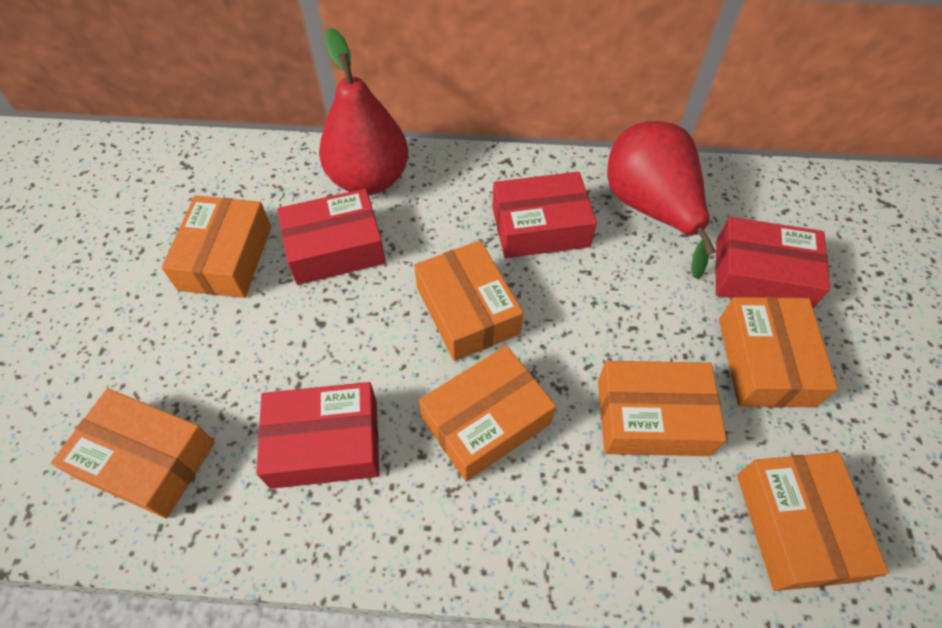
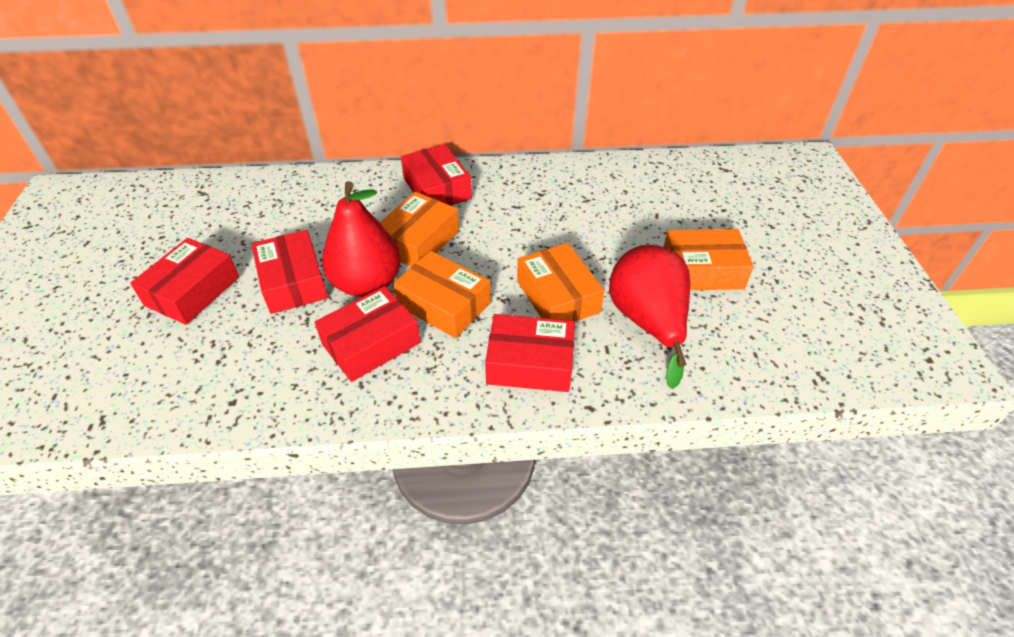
orange box: 7 -> 4
red box: 4 -> 5

